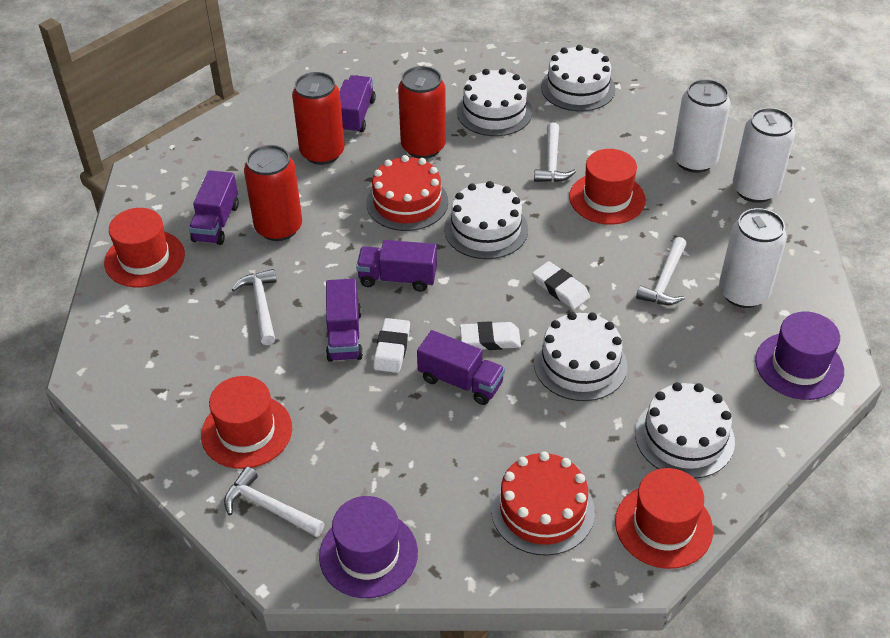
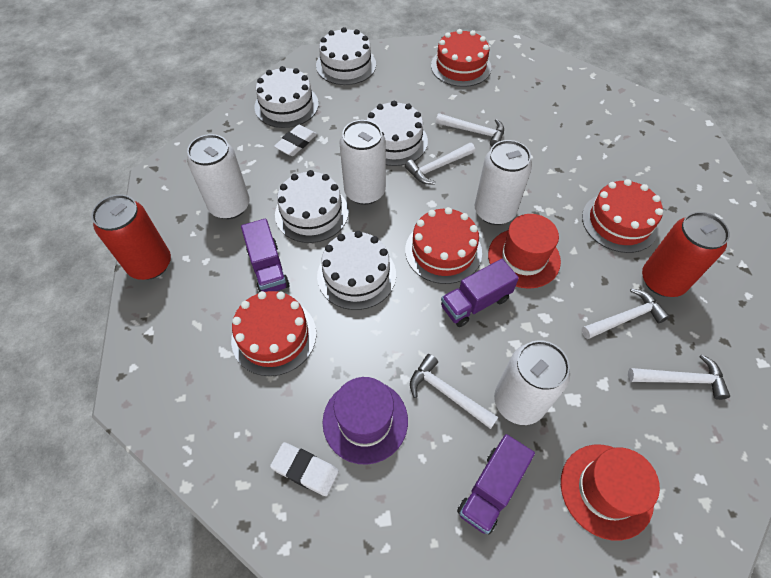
purple hat: 2 -> 1
purple truck: 5 -> 3
red cake: 2 -> 4
red can: 3 -> 2
red hat: 4 -> 2
white can: 3 -> 4
white eraser: 3 -> 2
white hammer: 4 -> 5

